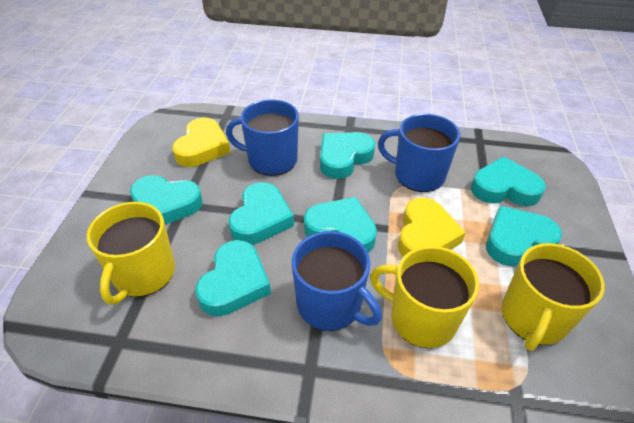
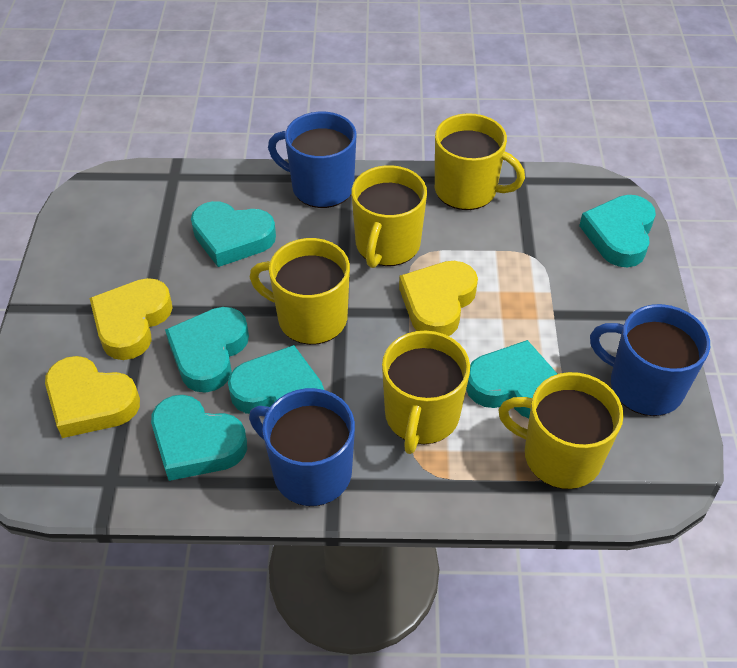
turquoise heart: 7 -> 6
yellow heart: 2 -> 3
yellow mug: 3 -> 5

